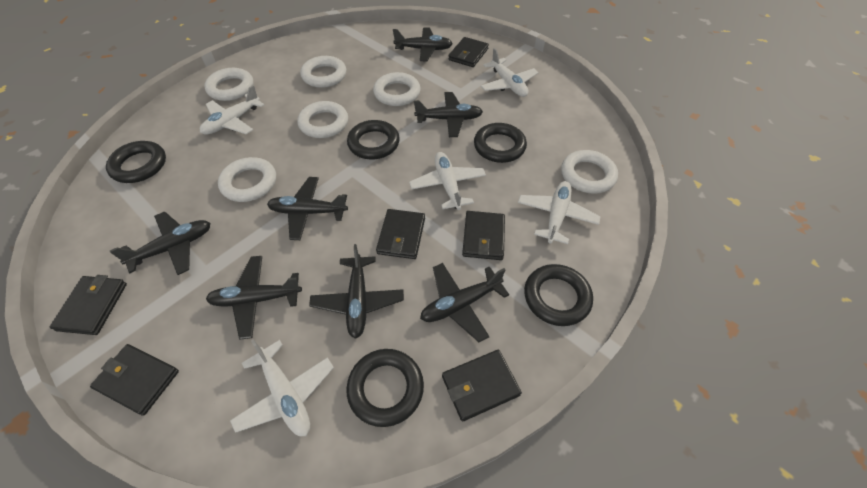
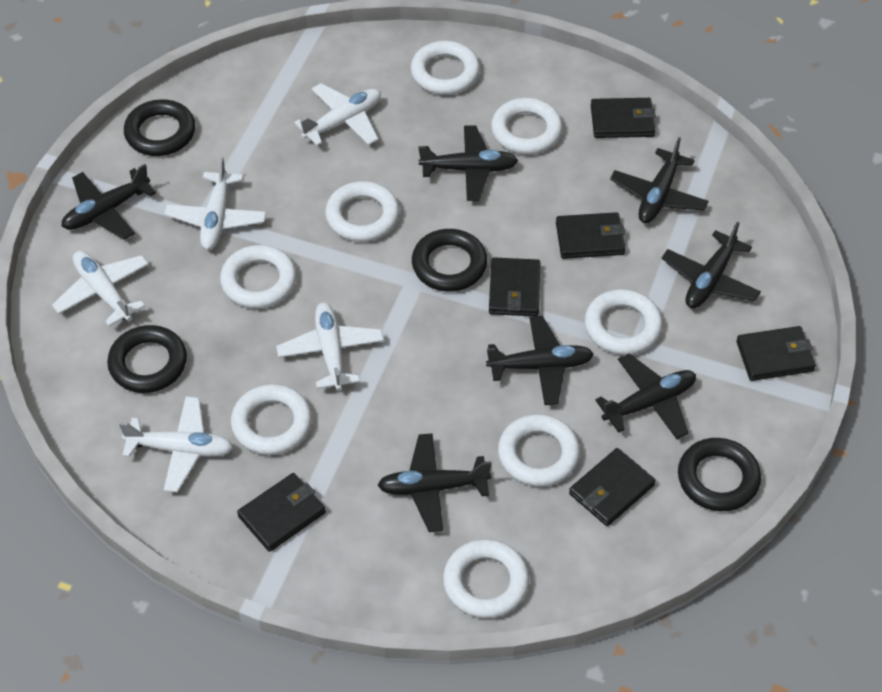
black ring: 5 -> 4
white ring: 6 -> 8

